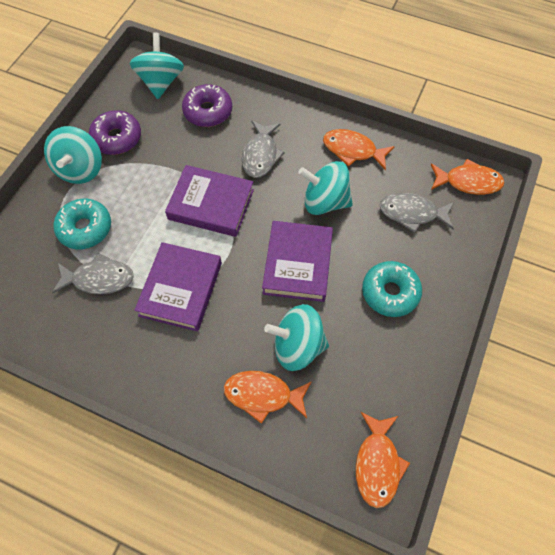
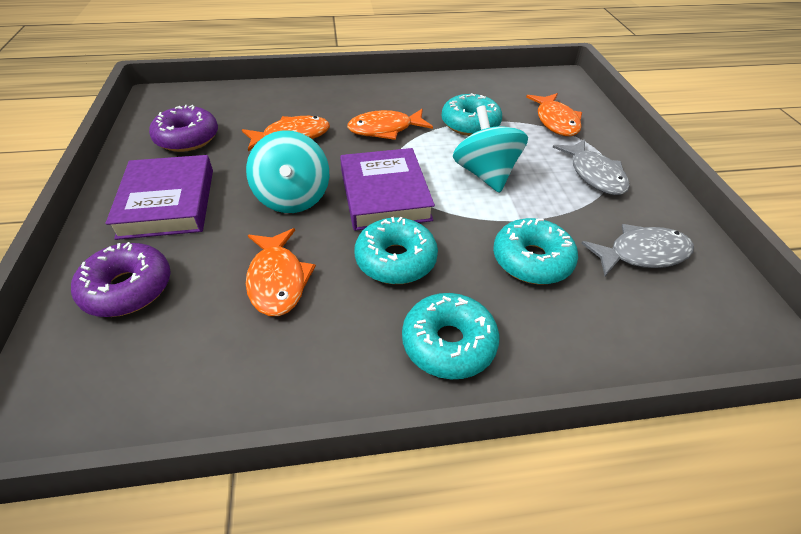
grey fish: 3 -> 2
purple book: 3 -> 2
turquoise donut: 2 -> 4
turquoise spinning top: 4 -> 2

